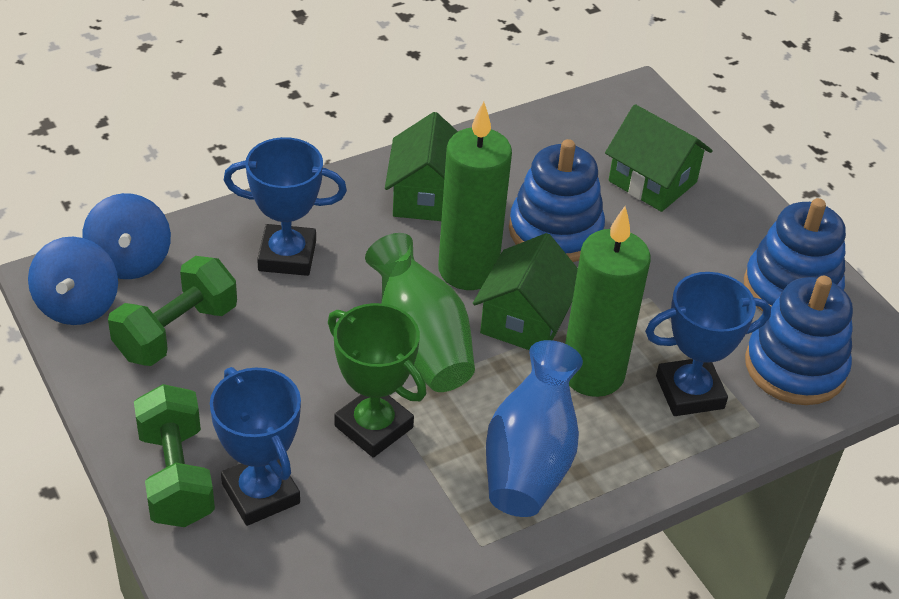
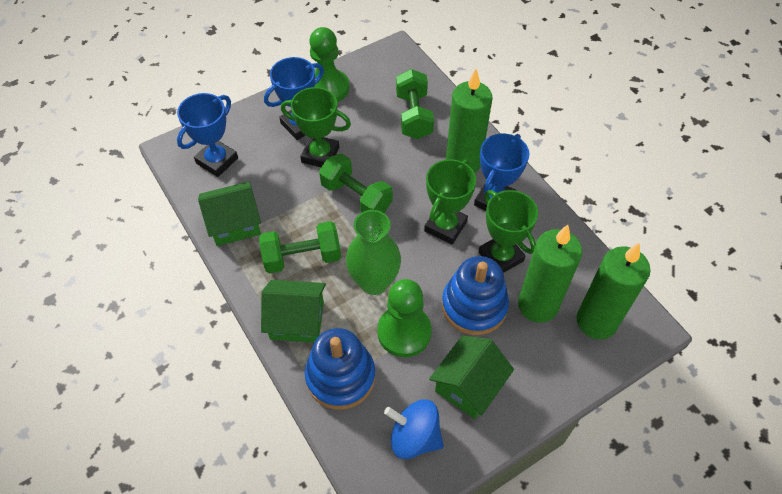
blue spinning top: 2 -> 1
blue stacking toy: 3 -> 2
blue vase: 1 -> 0
green candle: 2 -> 3
green dumbbell: 2 -> 3
green pawn: 0 -> 2
green trophy: 1 -> 3

